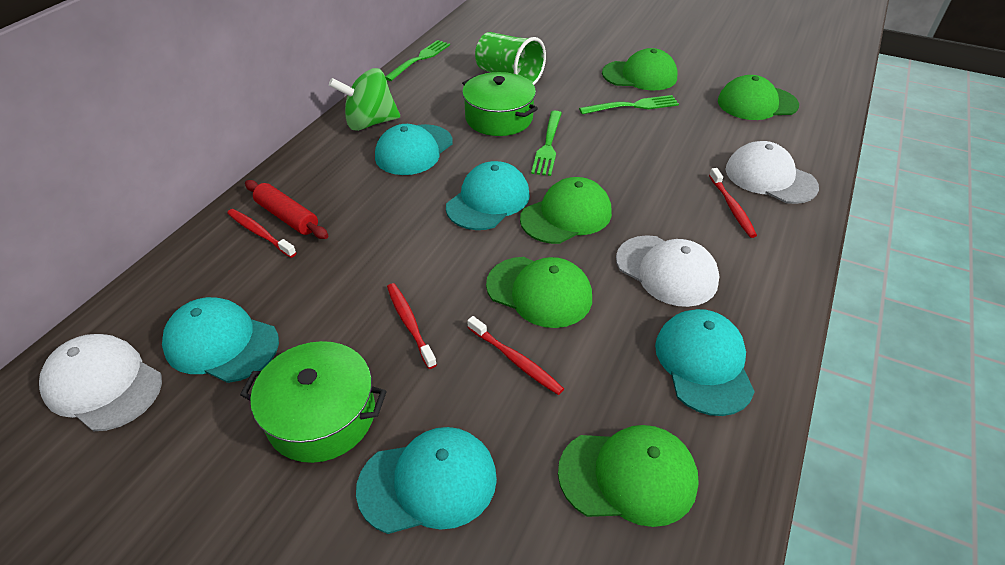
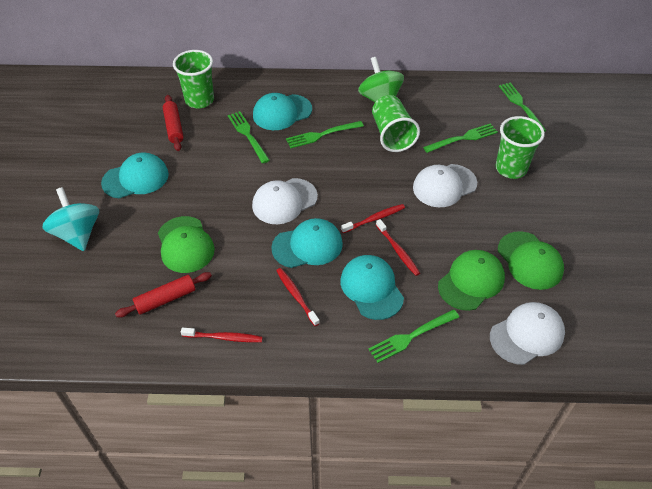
green cap: 5 -> 3
green cup: 1 -> 3
green fork: 3 -> 5
green pot: 2 -> 0
red rolling pin: 1 -> 2
turquoise cap: 5 -> 4
turquoise spinning top: 0 -> 1

